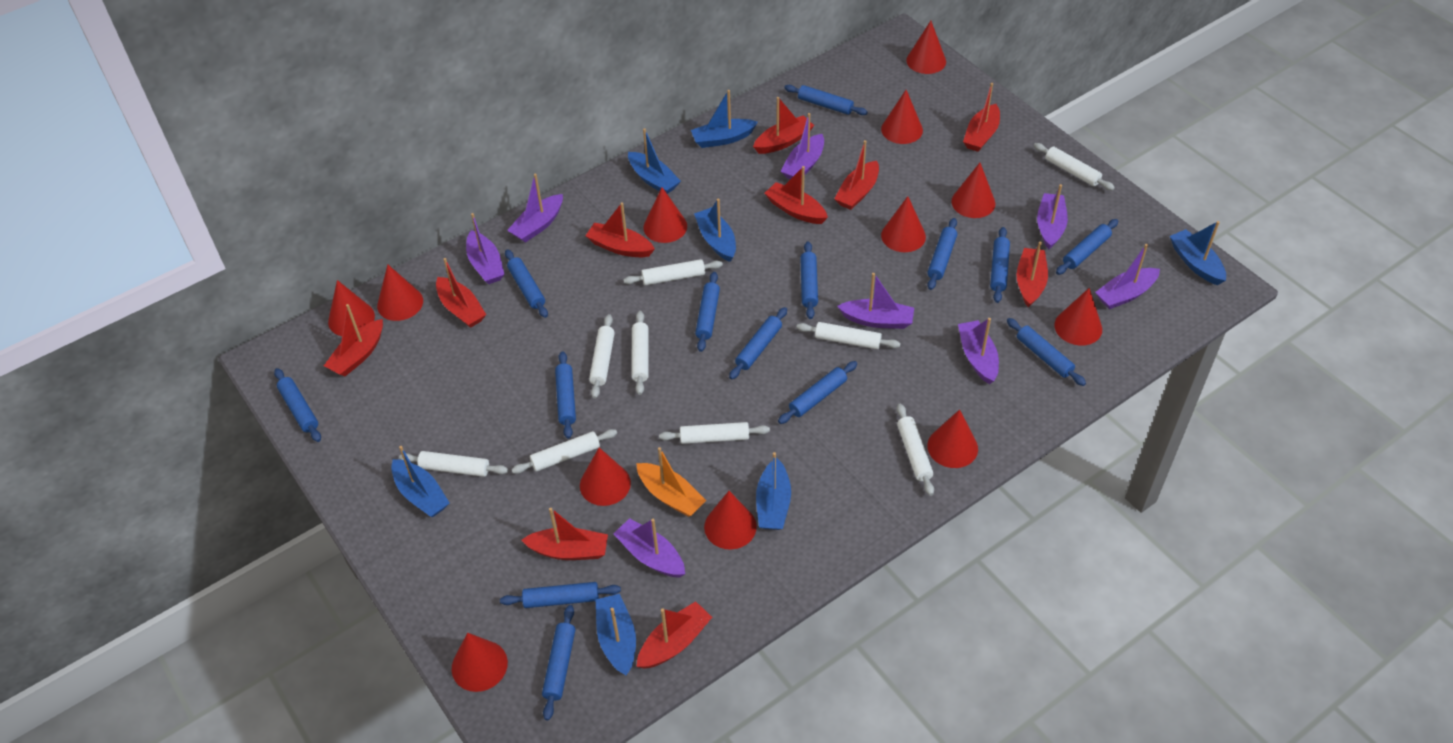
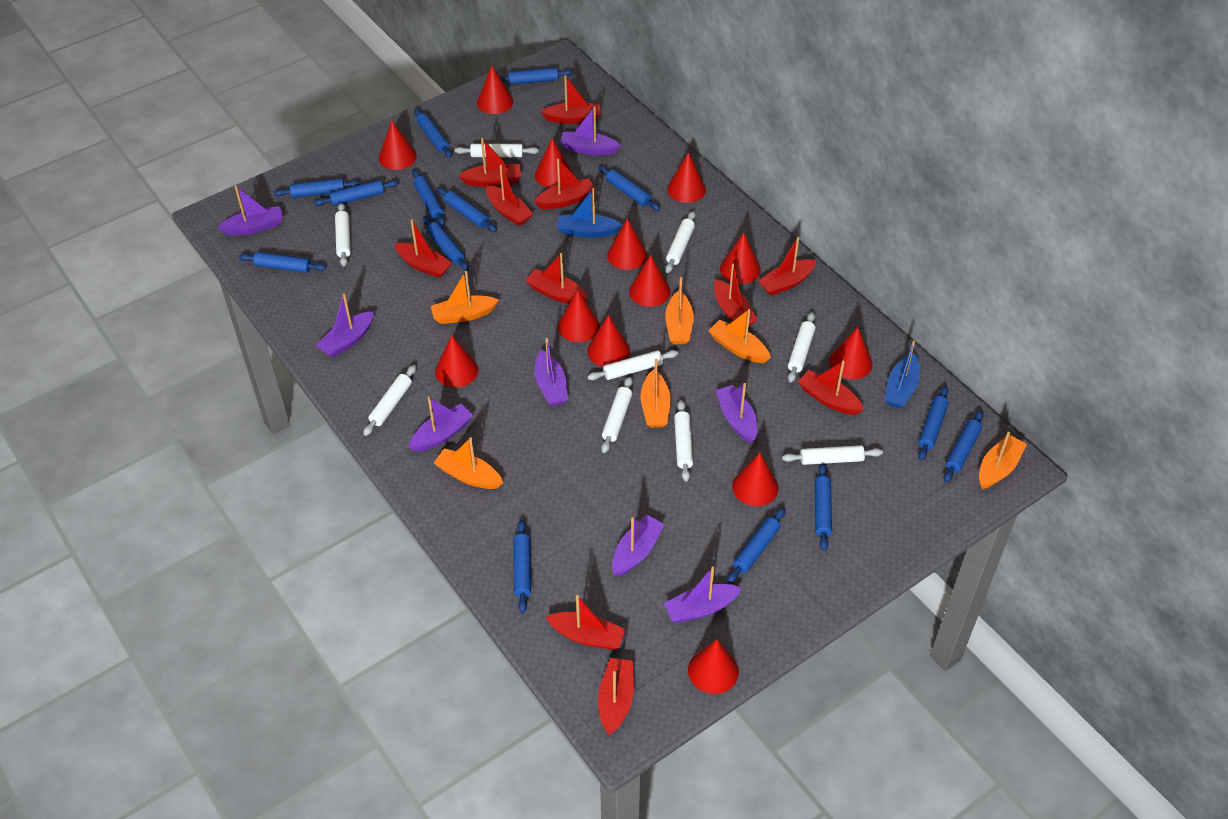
blue boat: 7 -> 2
orange boat: 1 -> 6
red boat: 10 -> 11
red cone: 12 -> 13

